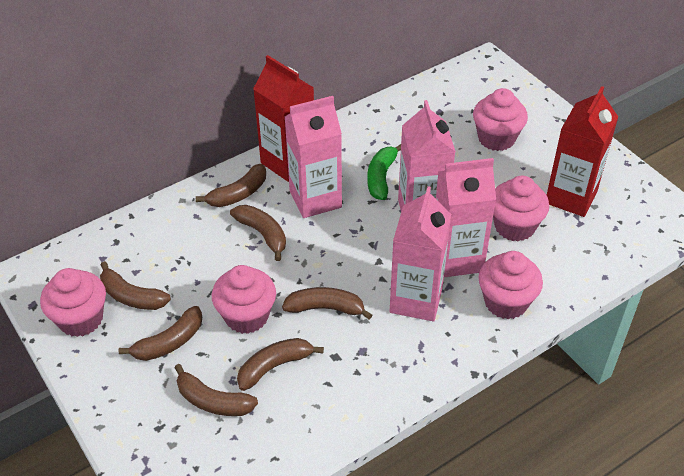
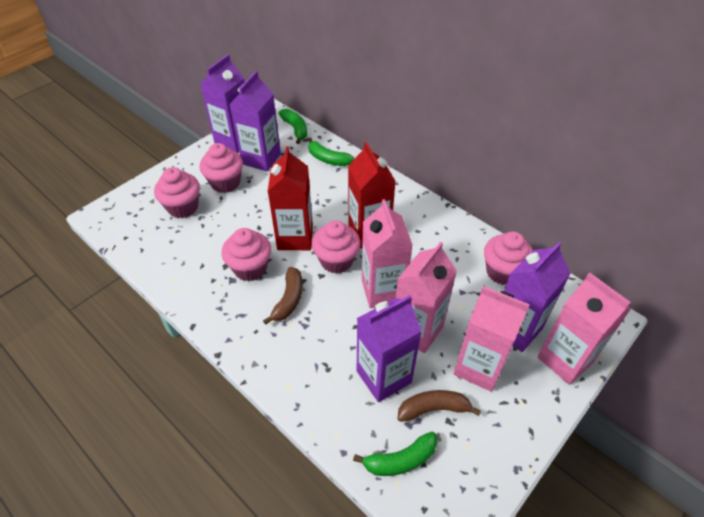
brown banana: 7 -> 2
green banana: 1 -> 3
purple carton: 0 -> 4

